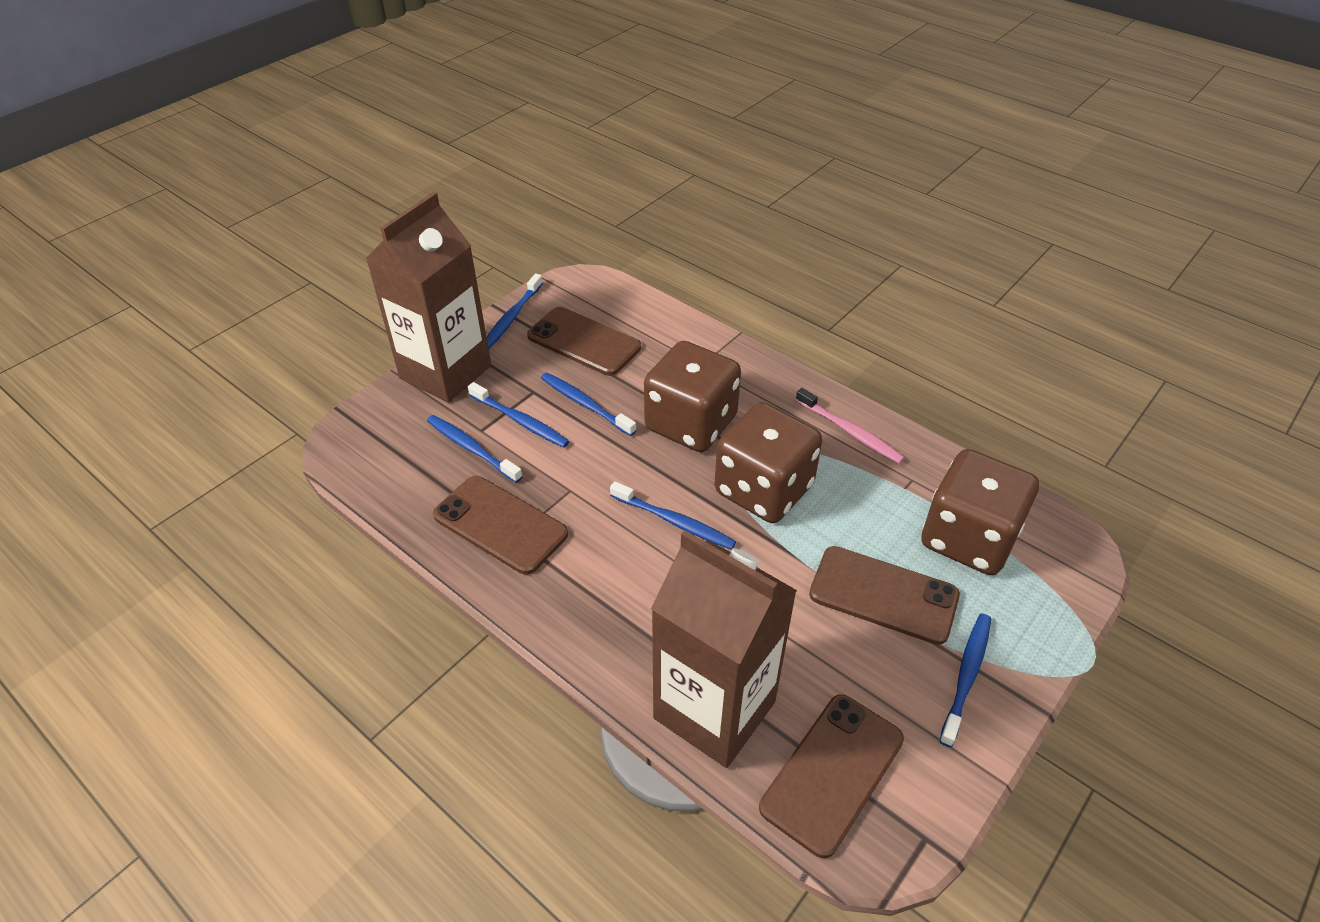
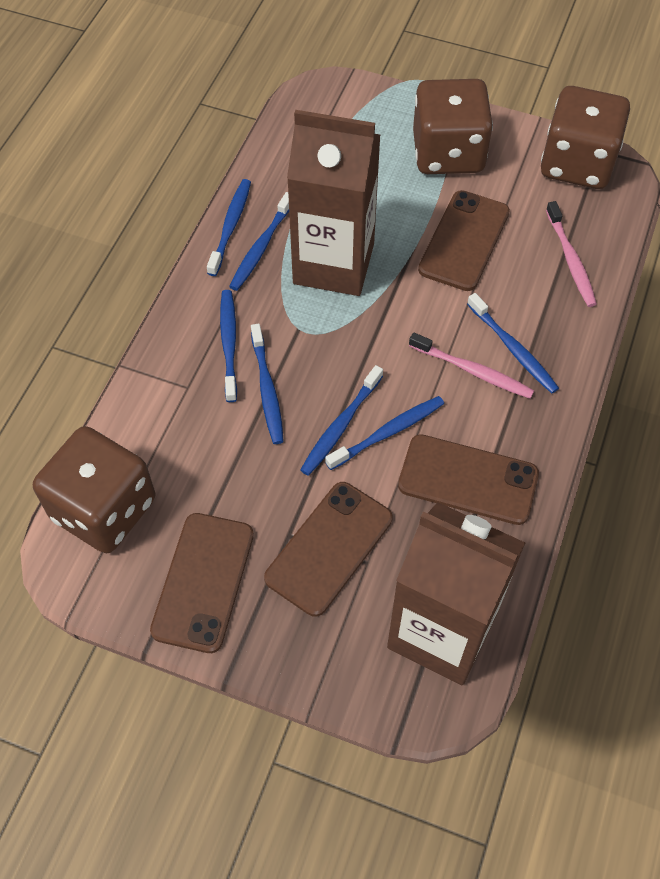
blue toothbrush: 6 -> 7
pink toothbrush: 1 -> 2

